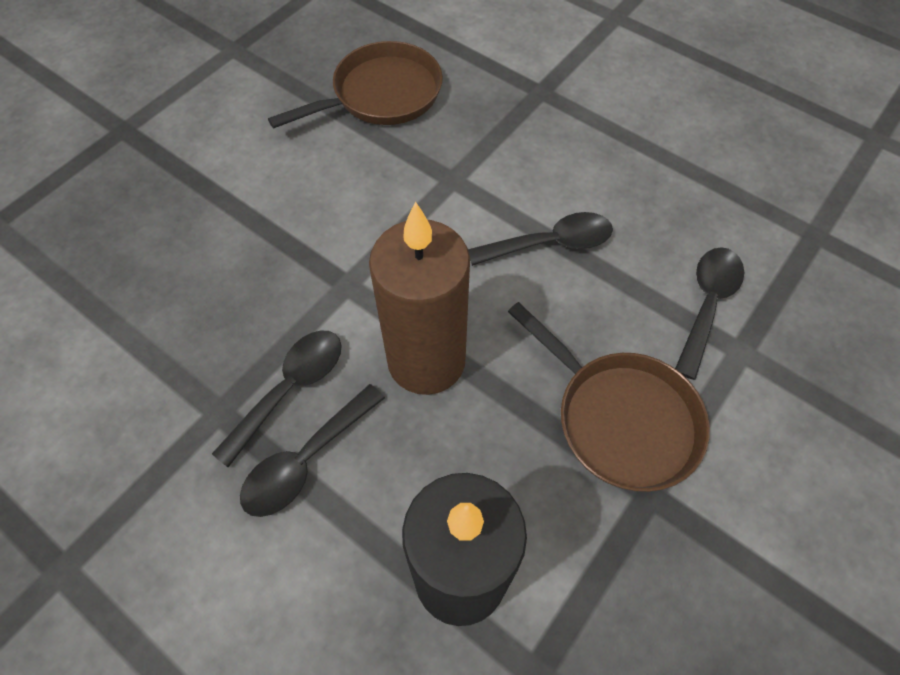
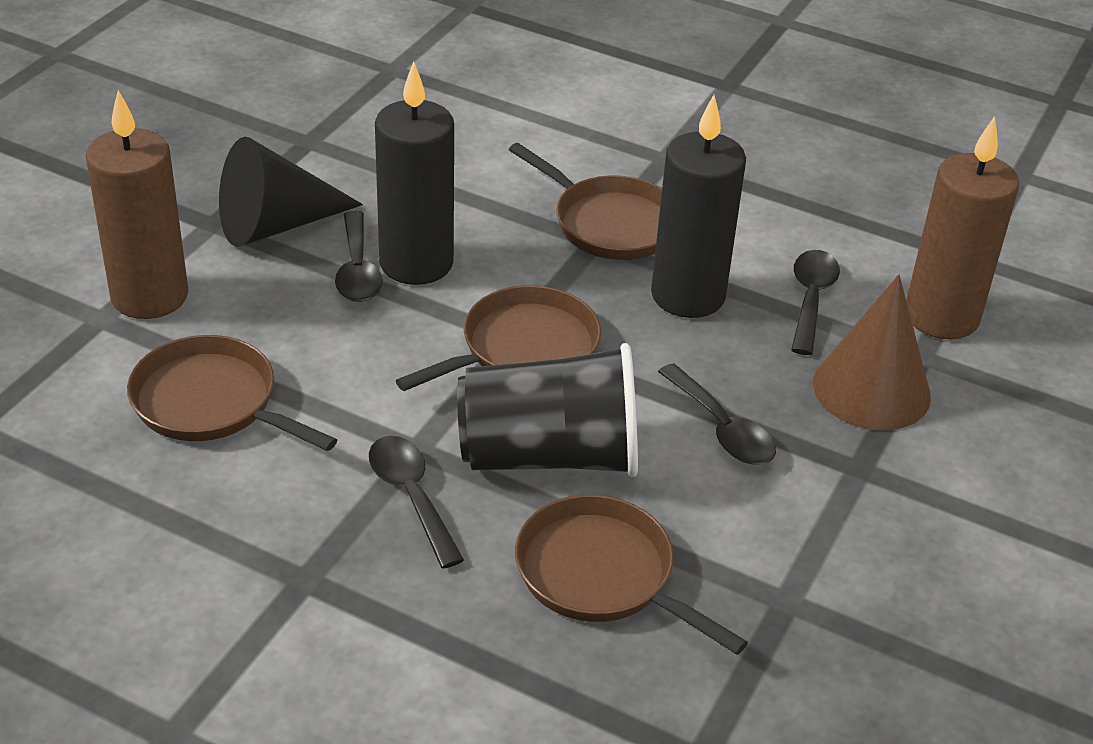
black candle: 1 -> 2
black cone: 0 -> 1
black cup: 0 -> 1
brown candle: 1 -> 2
brown cone: 0 -> 1
brown pan: 2 -> 4

